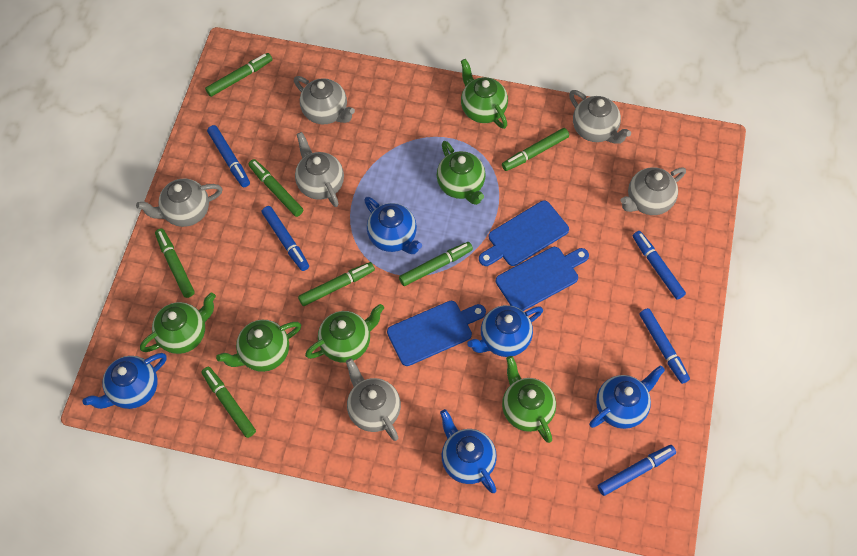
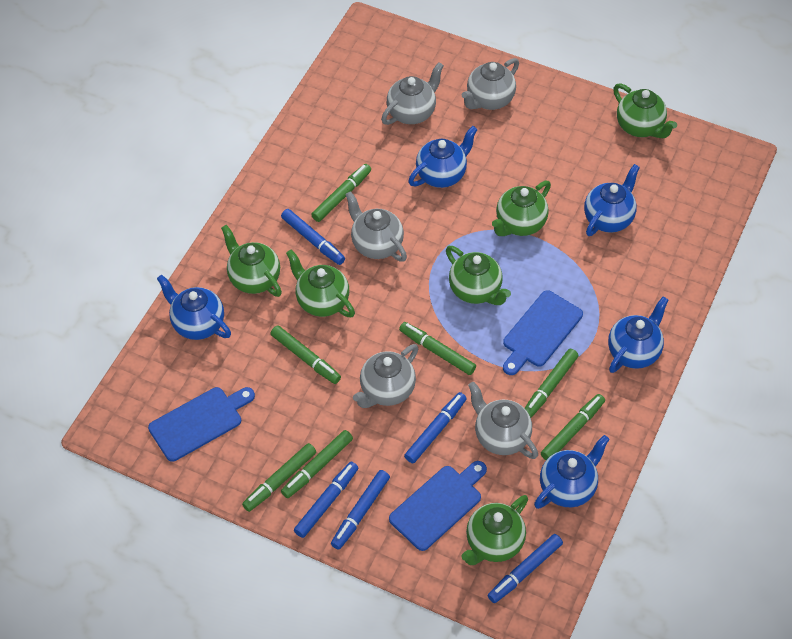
grey teapot: 6 -> 5

